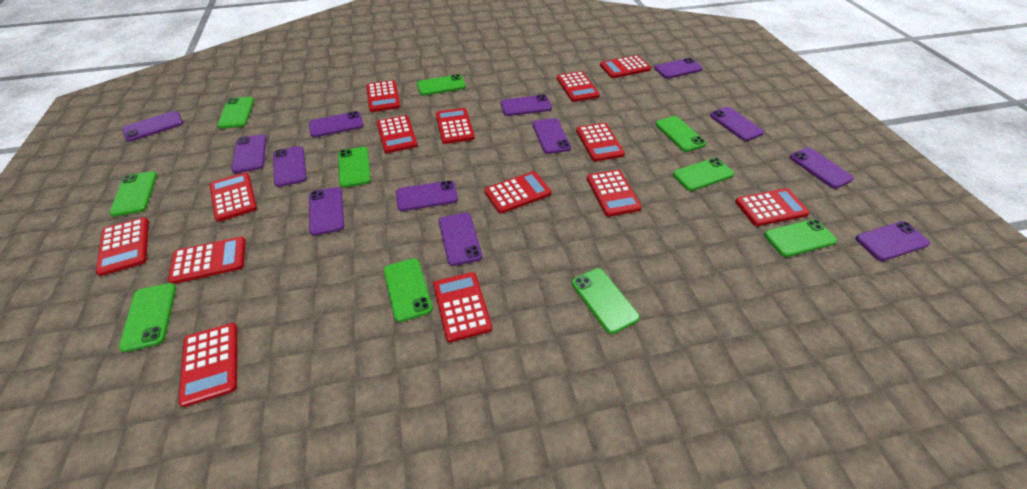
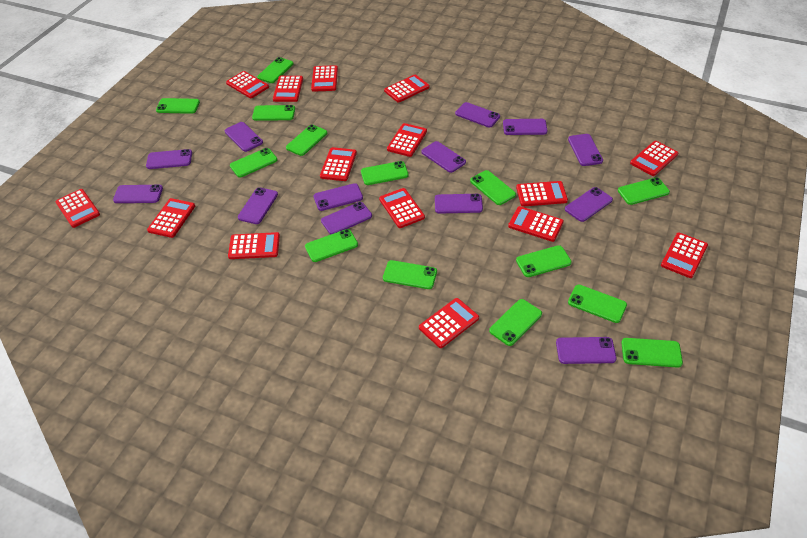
green phone: 10 -> 14
red calculator: 14 -> 15

